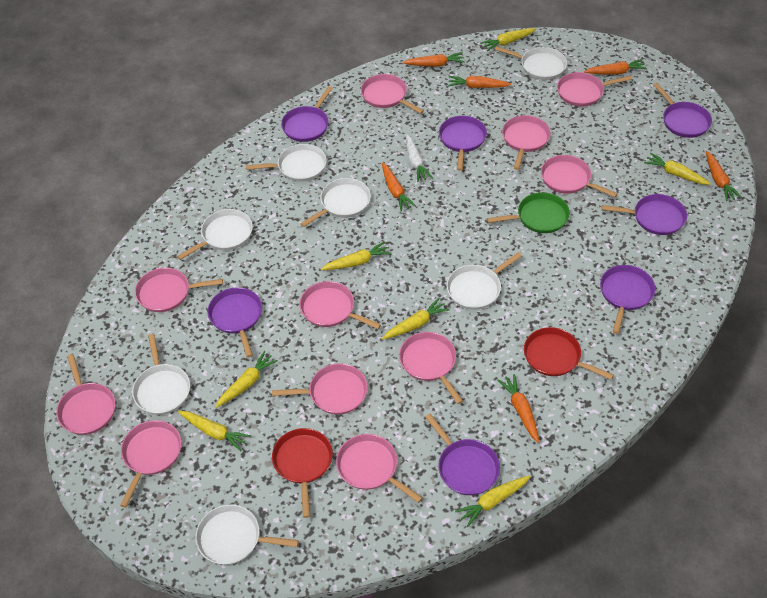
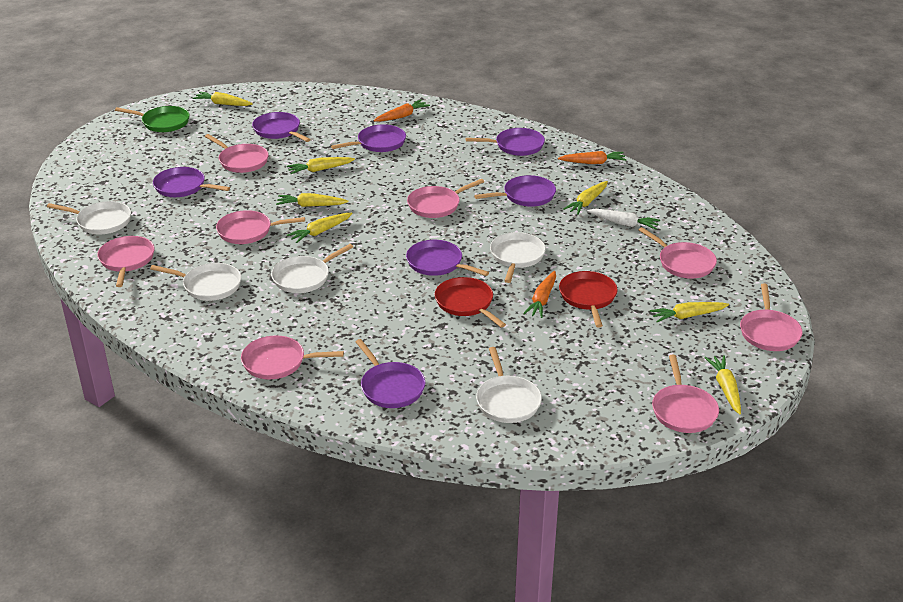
orange carrot: 6 -> 3
pink pan: 11 -> 8
white pan: 7 -> 5

